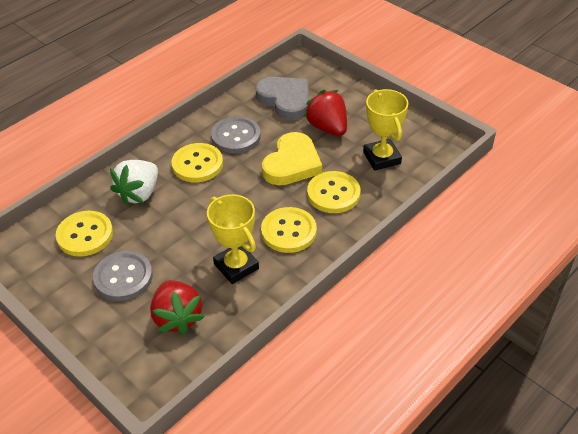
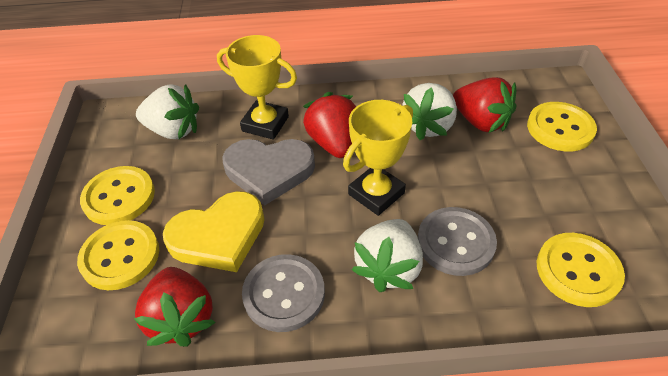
red strawberry: 2 -> 3
white strawberry: 1 -> 3

